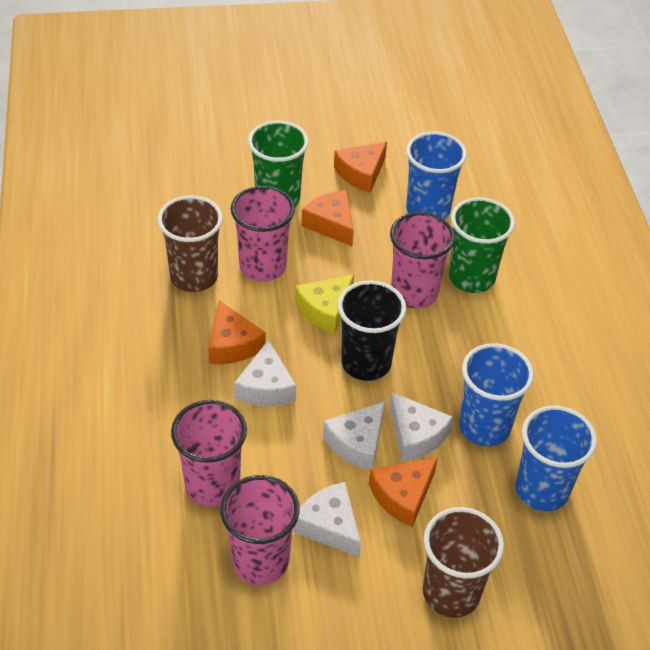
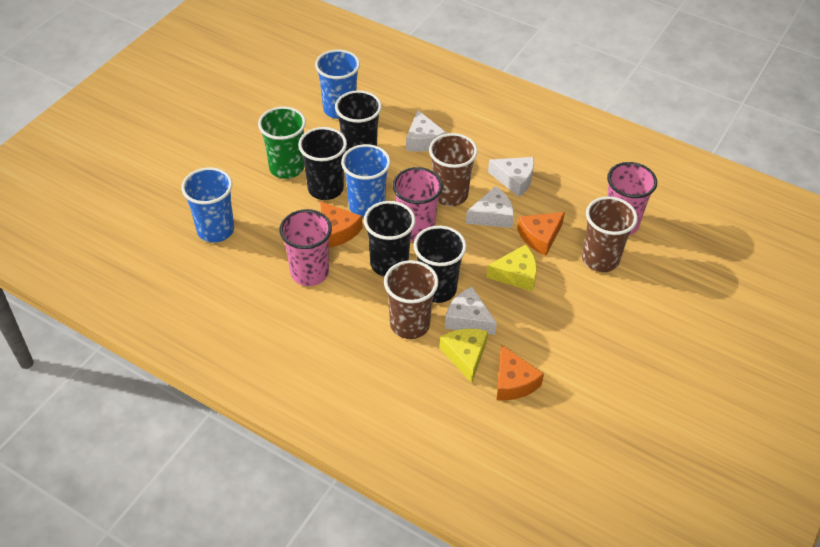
black cup: 1 -> 4
brown cup: 2 -> 3
green cup: 2 -> 1
orange cheese: 4 -> 3
pink cup: 4 -> 3
yellow cheese: 1 -> 2

